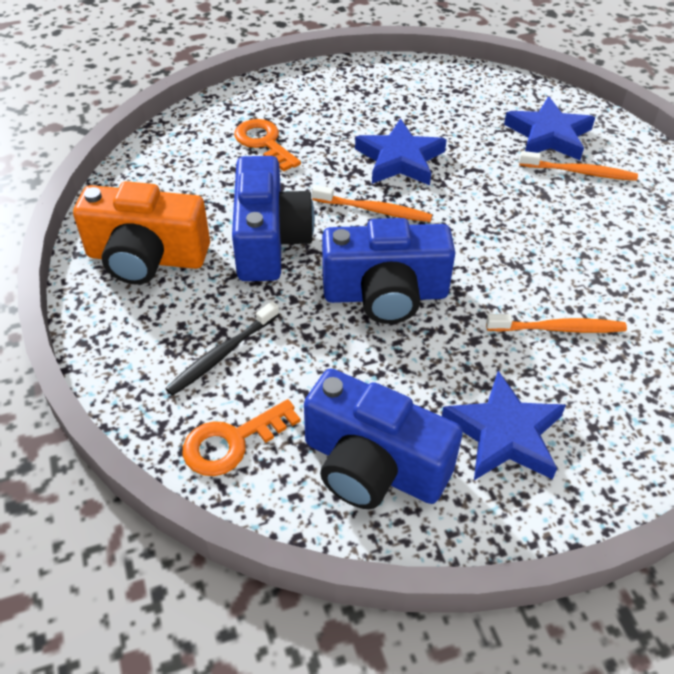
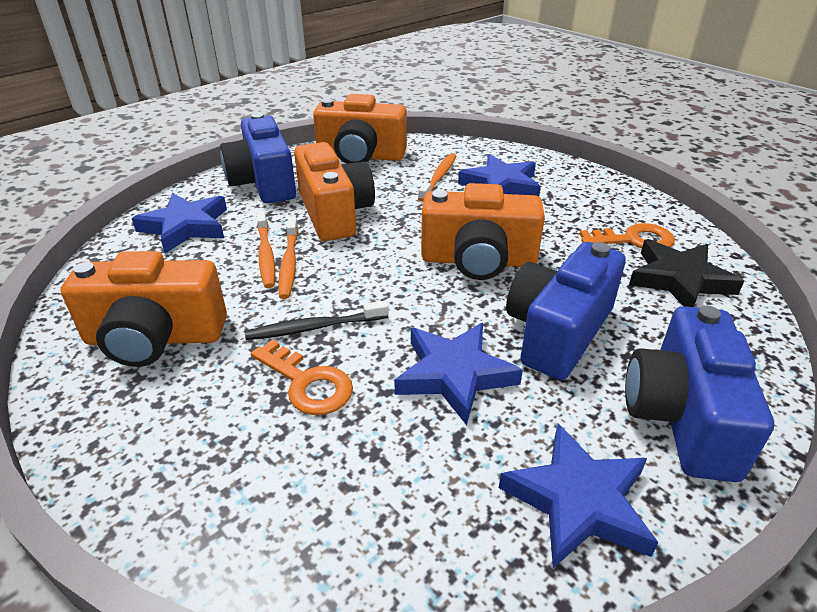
black star: 0 -> 1
blue star: 3 -> 4
orange camera: 1 -> 4

